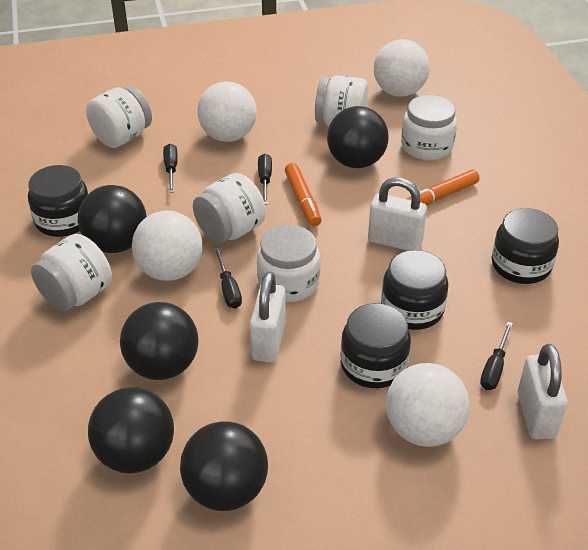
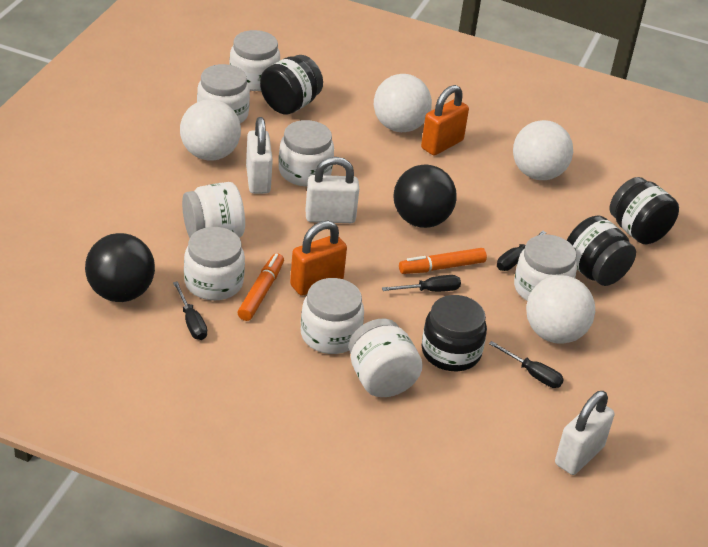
black ball: 5 -> 2
orange padlock: 0 -> 2
white jar: 6 -> 8

